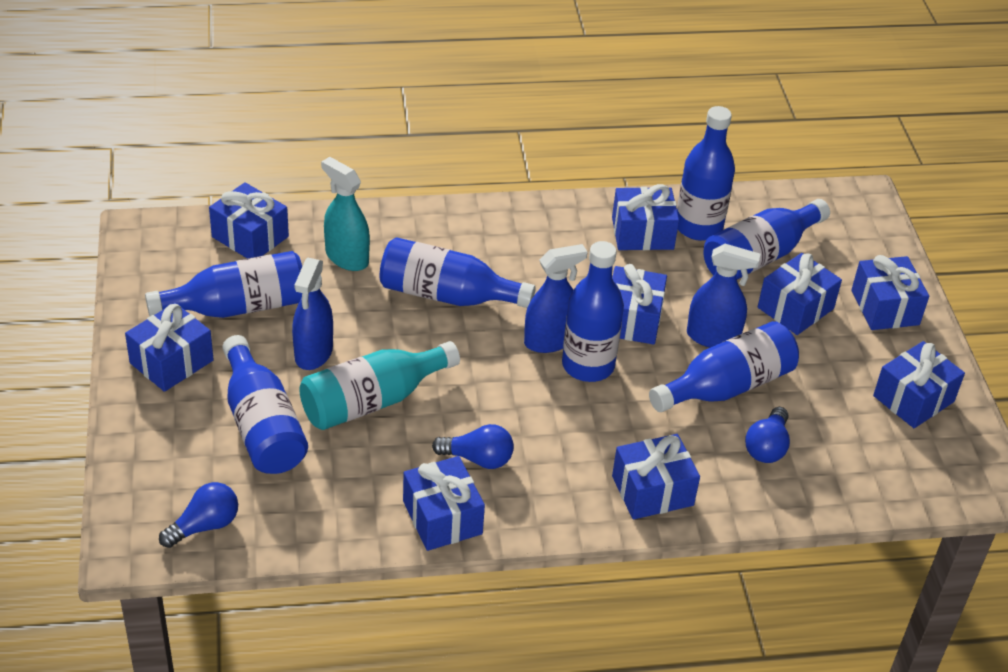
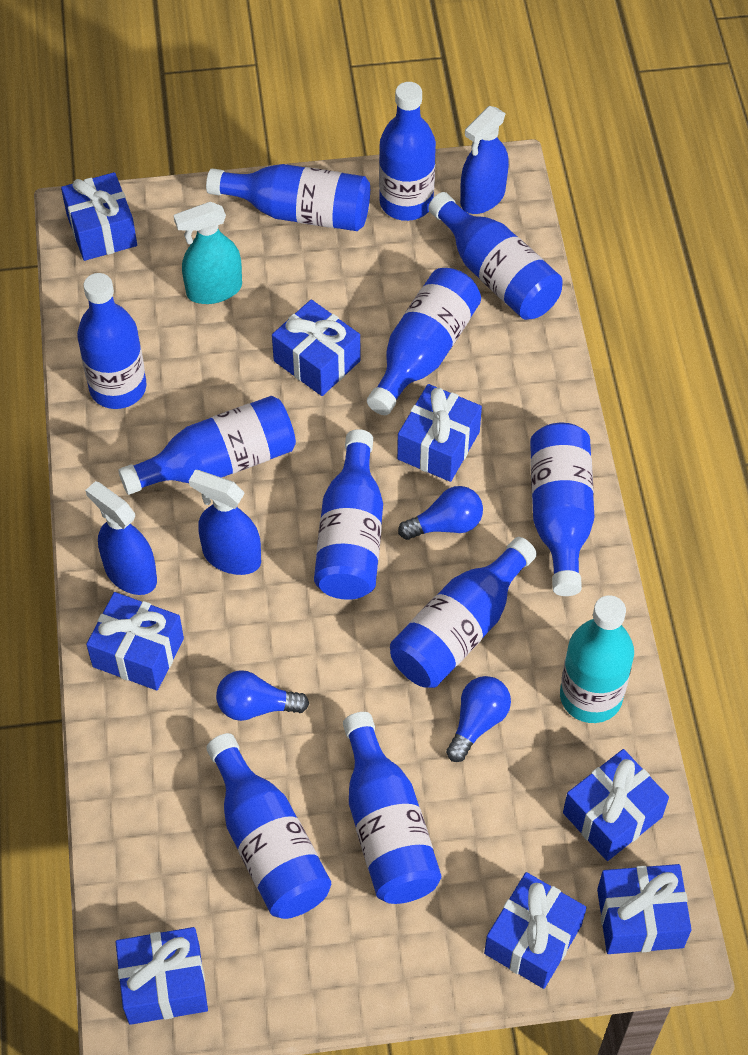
blue bottle: 7 -> 11
blue gift: 9 -> 8

